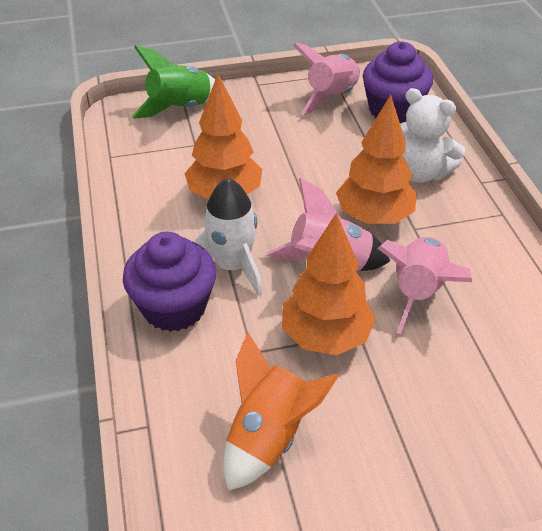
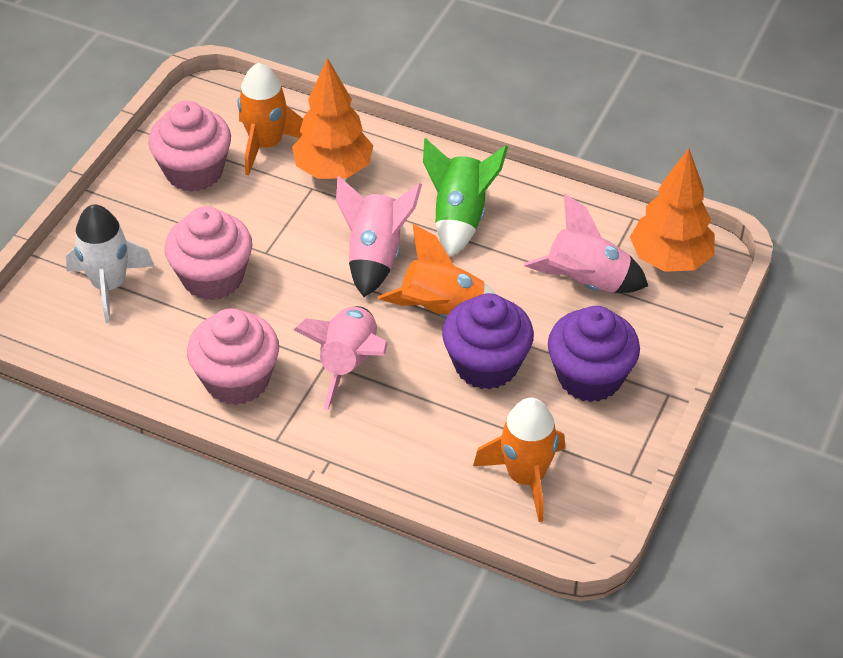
orange rocket: 1 -> 3
orange tree: 3 -> 2
pink cupcake: 0 -> 3
white teddy bear: 1 -> 0

